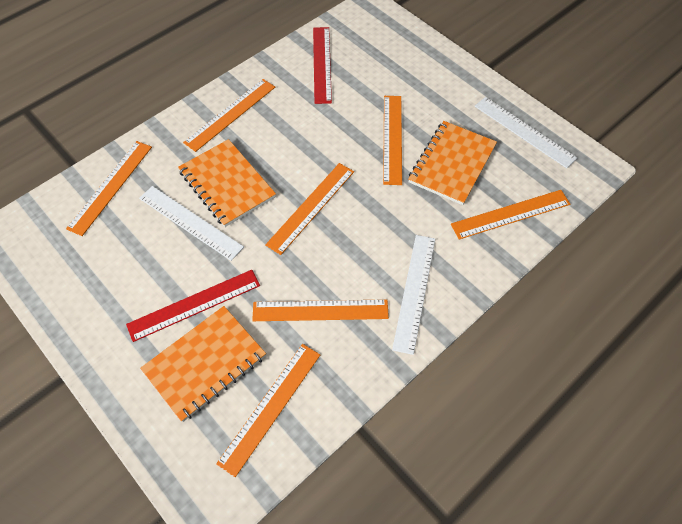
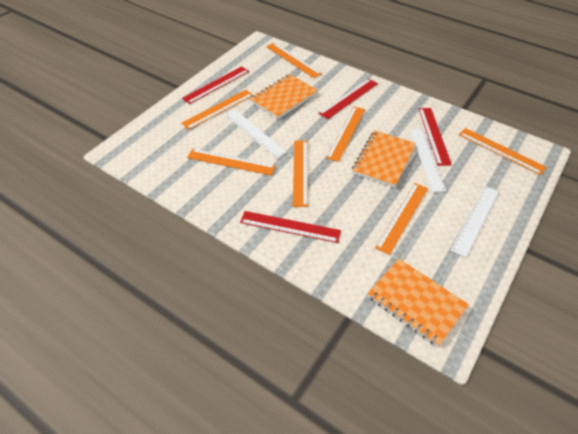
red ruler: 2 -> 4

